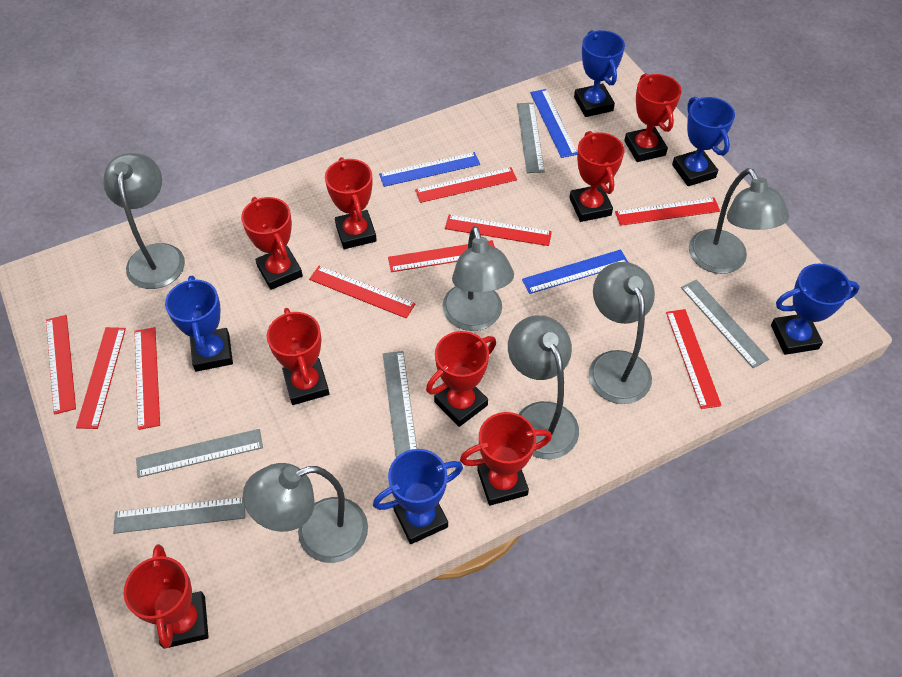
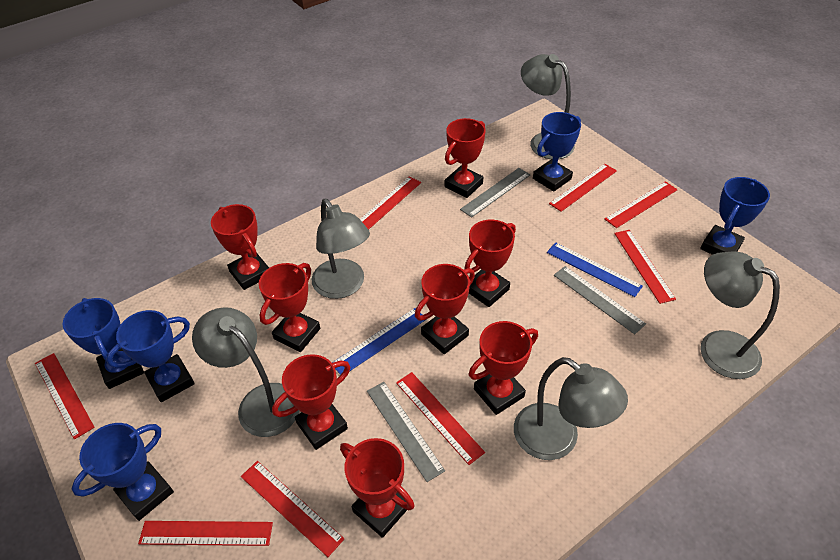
blue ruler: 3 -> 2
grey lamp: 6 -> 5
grey ruler: 5 -> 3
red ruler: 9 -> 8

